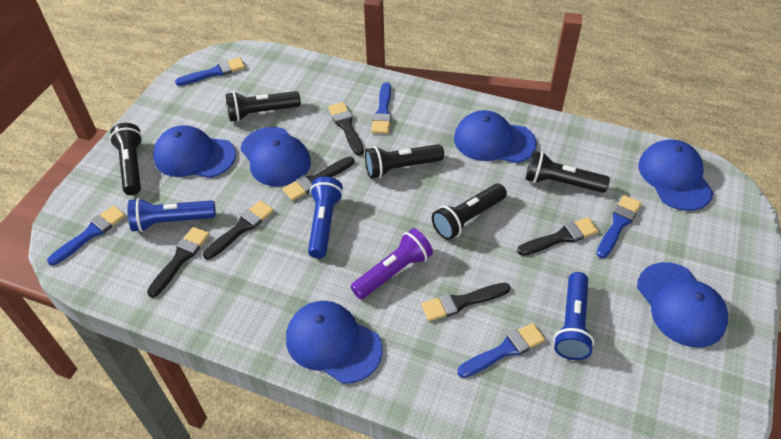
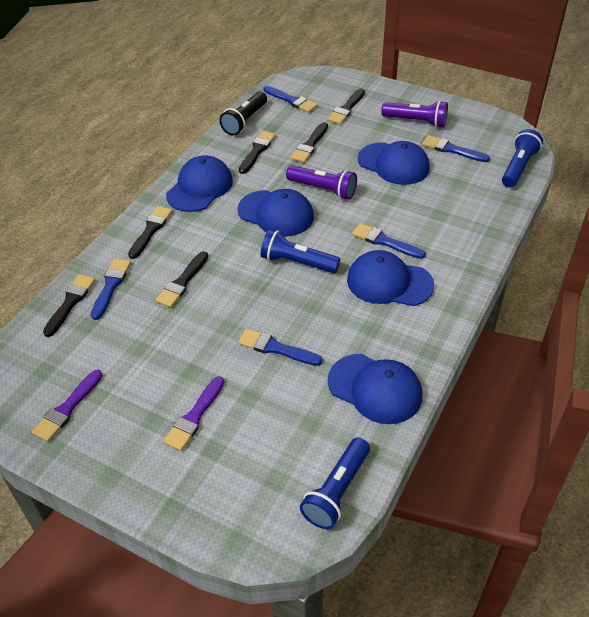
black flashlight: 5 -> 1
blue cap: 6 -> 5
purple brush: 0 -> 2
purple flashlight: 1 -> 2

